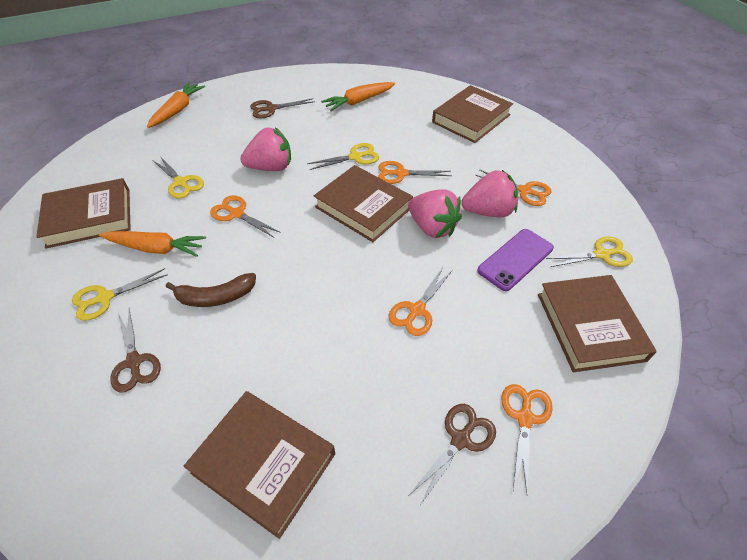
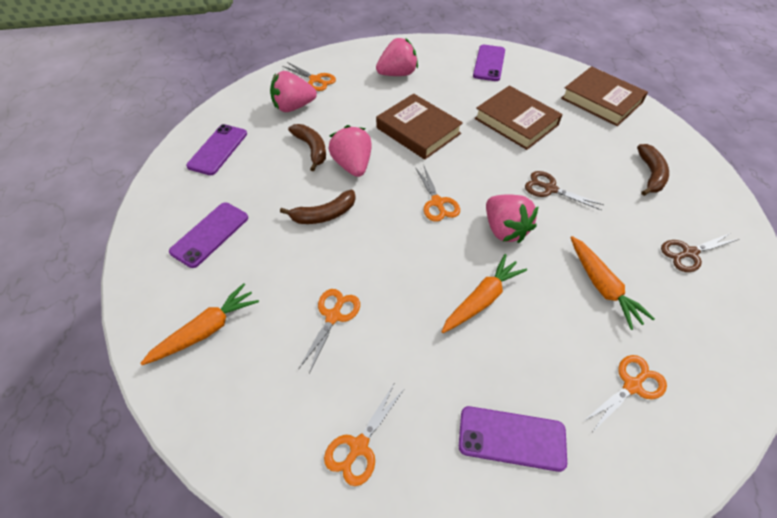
brown banana: 1 -> 3
brown book: 5 -> 3
brown scissors: 3 -> 2
pink strawberry: 3 -> 4
purple phone: 1 -> 4
yellow scissors: 4 -> 0

